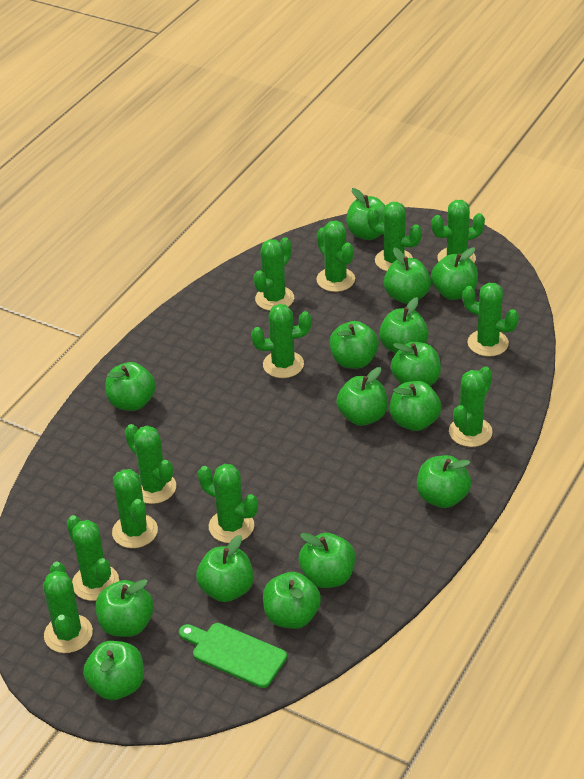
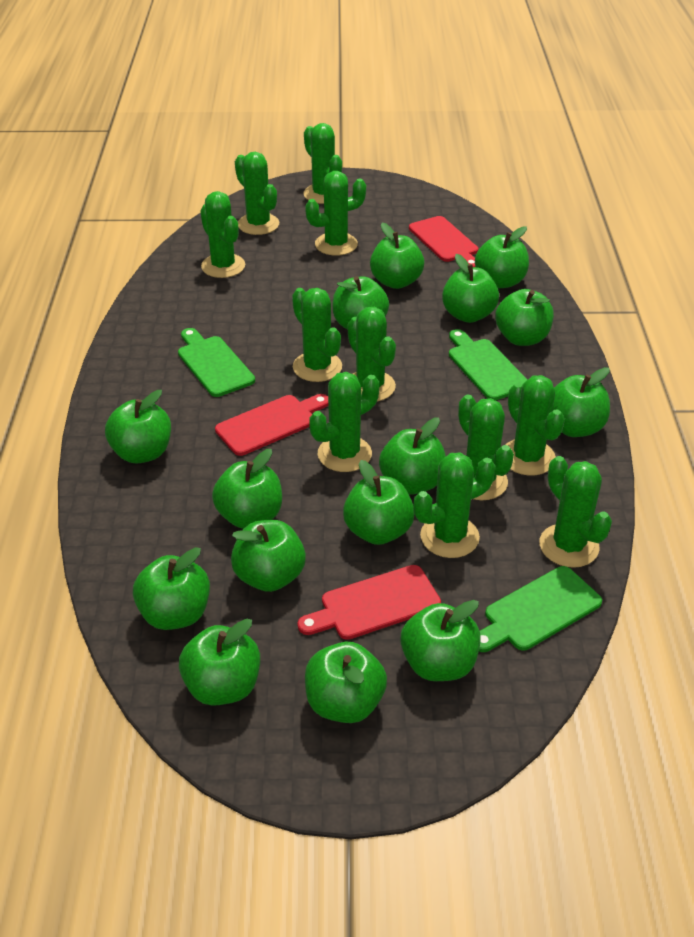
green cactus: 12 -> 11
green cutting board: 1 -> 3
red cutting board: 0 -> 3

